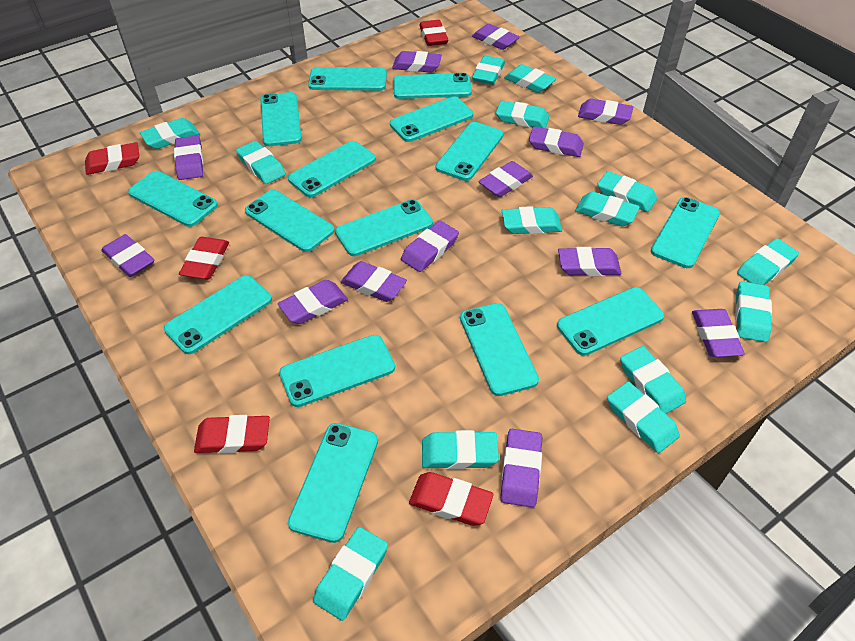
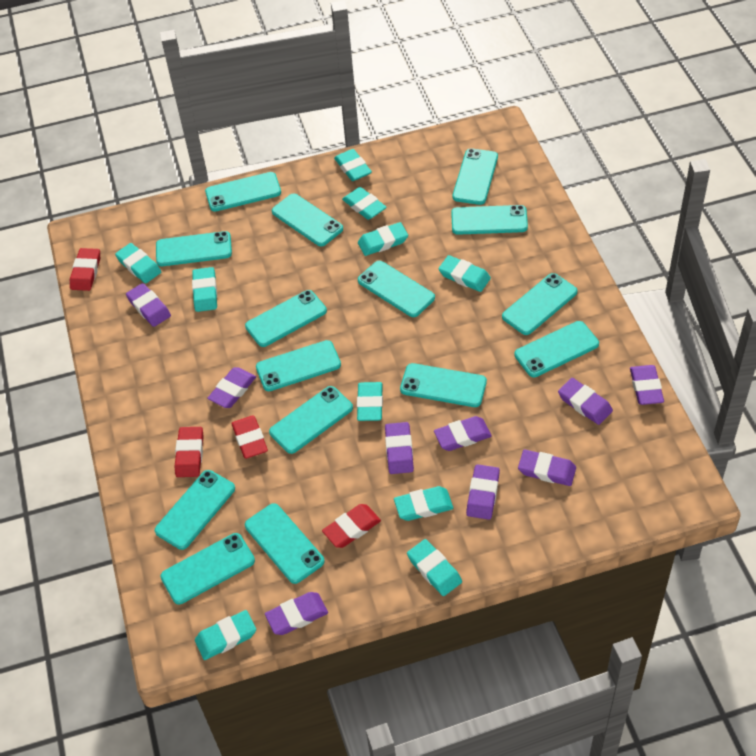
purple eraser: 13 -> 9
red eraser: 5 -> 4
turquoise eraser: 14 -> 10

